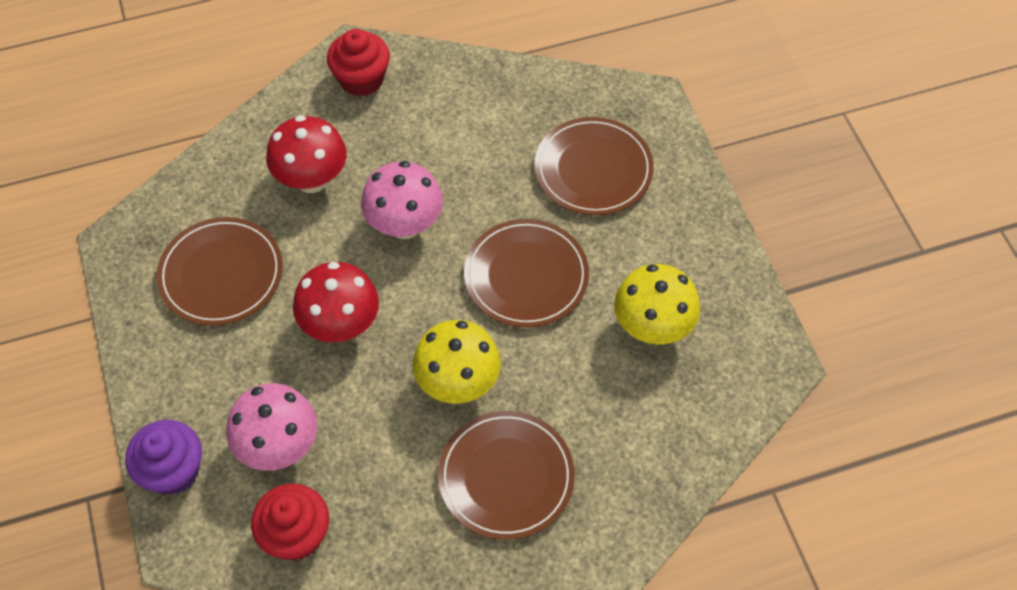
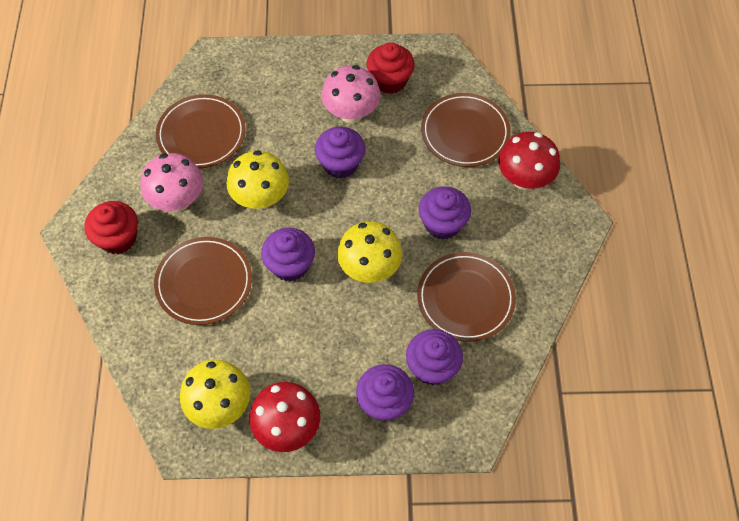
purple cupcake: 1 -> 5
yellow mushroom: 2 -> 3

